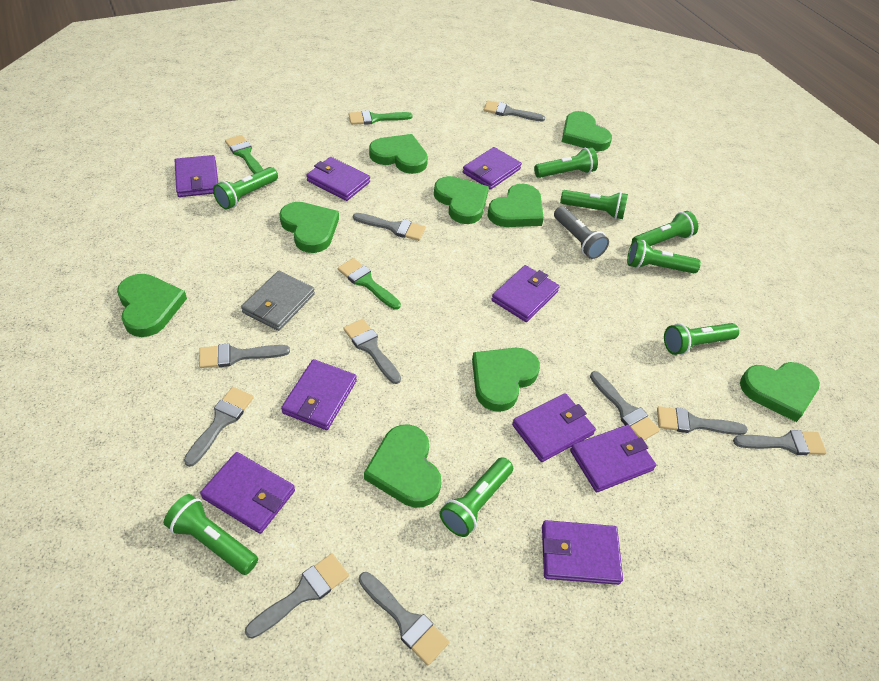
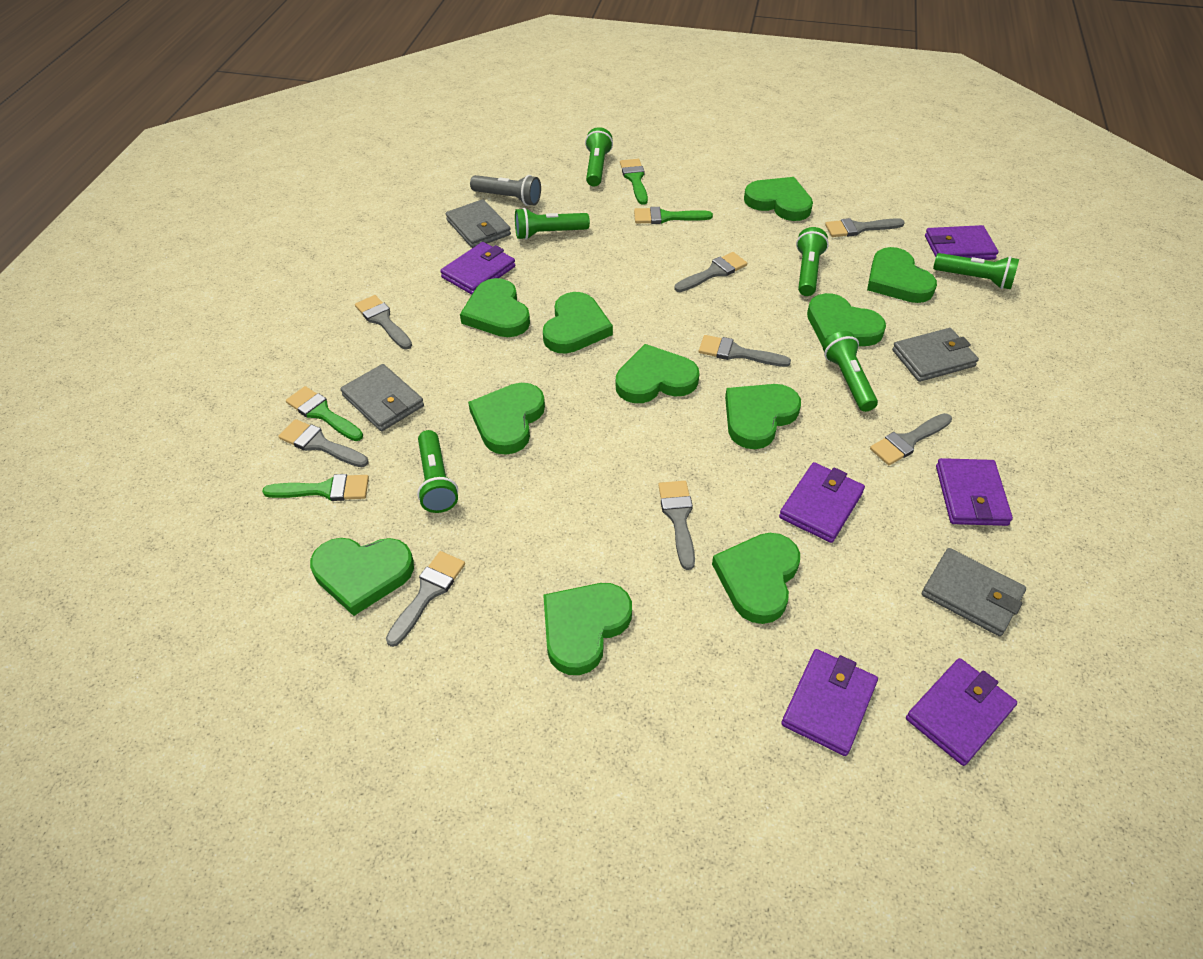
green brush: 3 -> 4
green flashlight: 8 -> 6
green heart: 9 -> 11
grey brush: 10 -> 8
grey wallet: 1 -> 4
purple wallet: 9 -> 6

